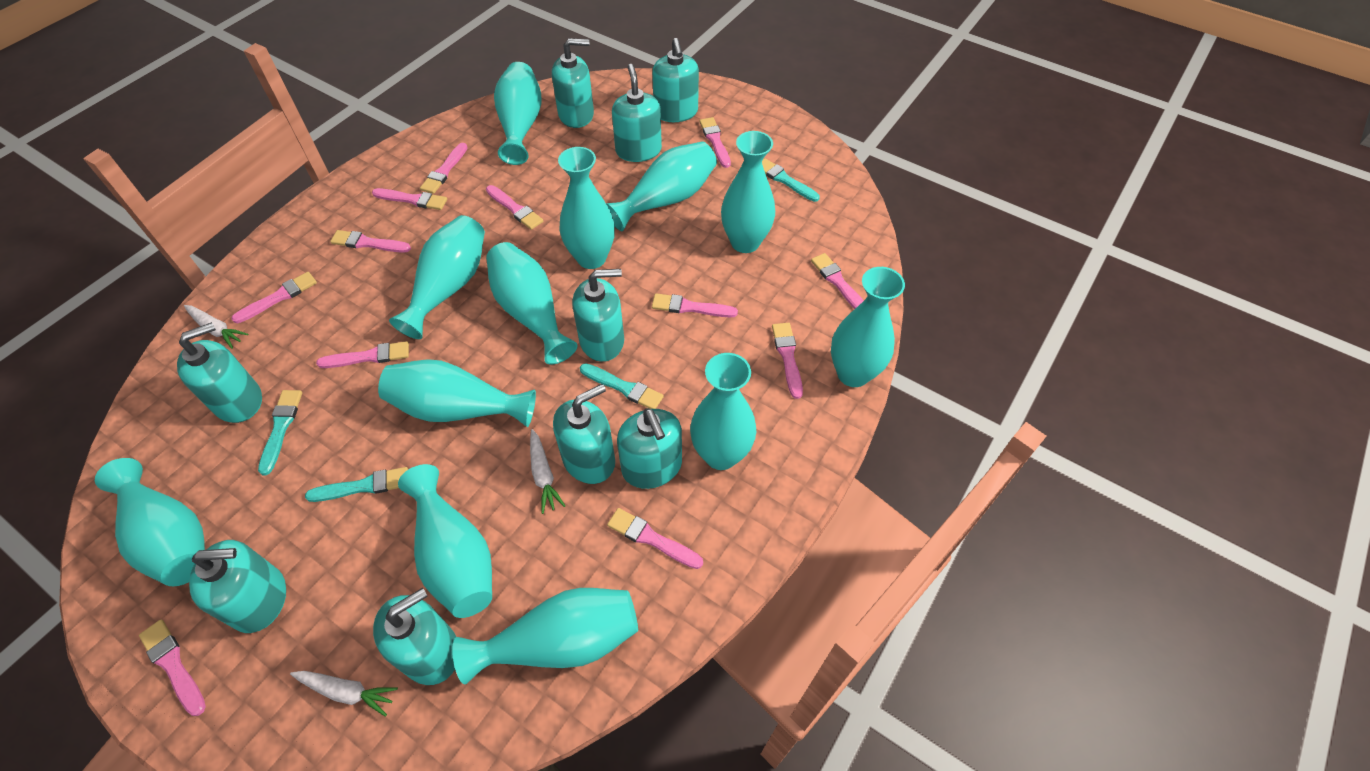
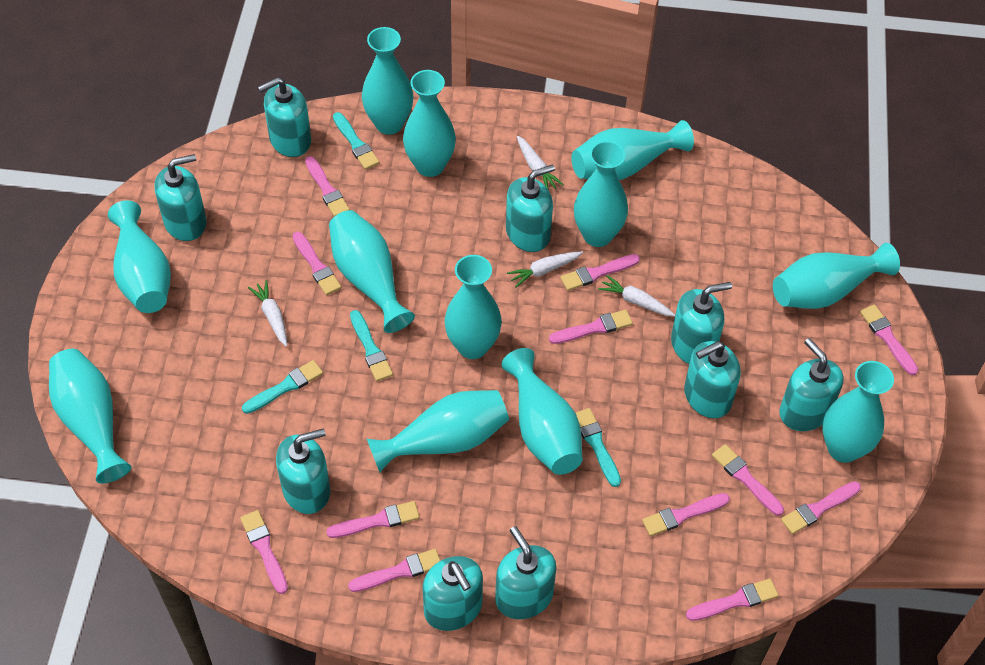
white carrot: 3 -> 4

